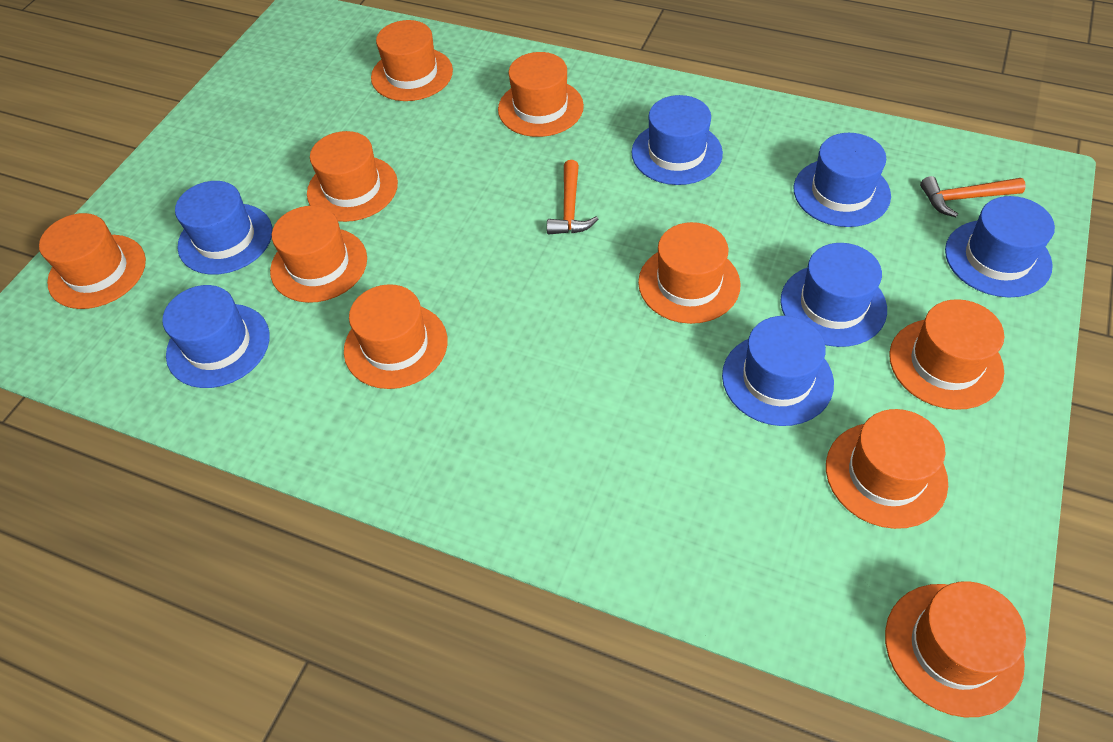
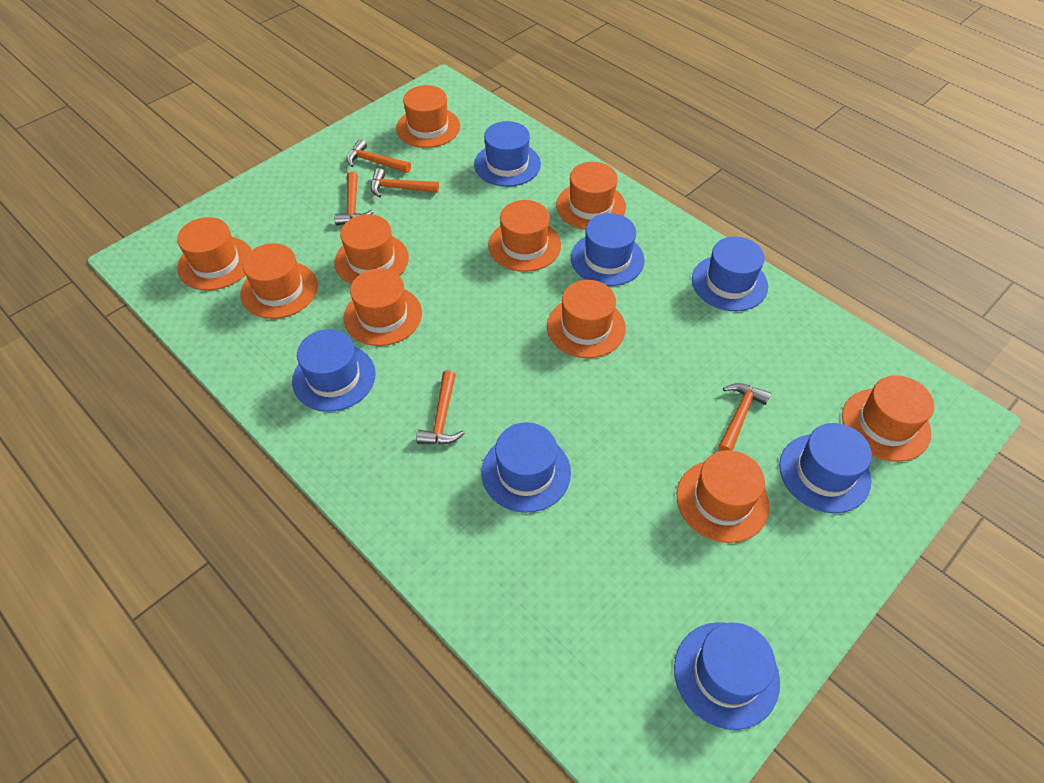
orange hammer: 2 -> 5

